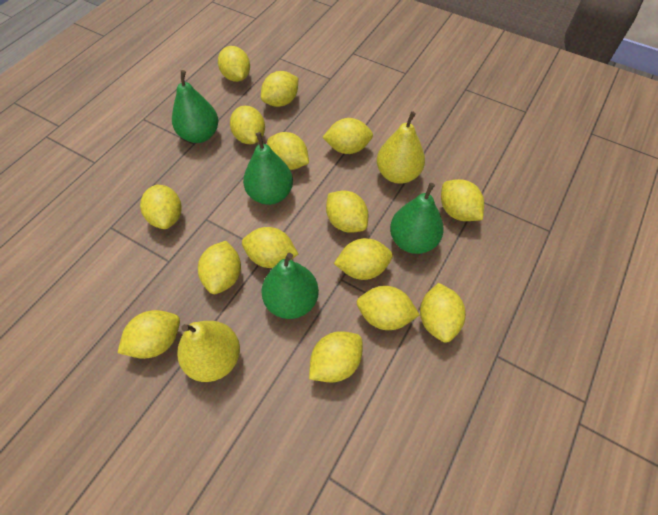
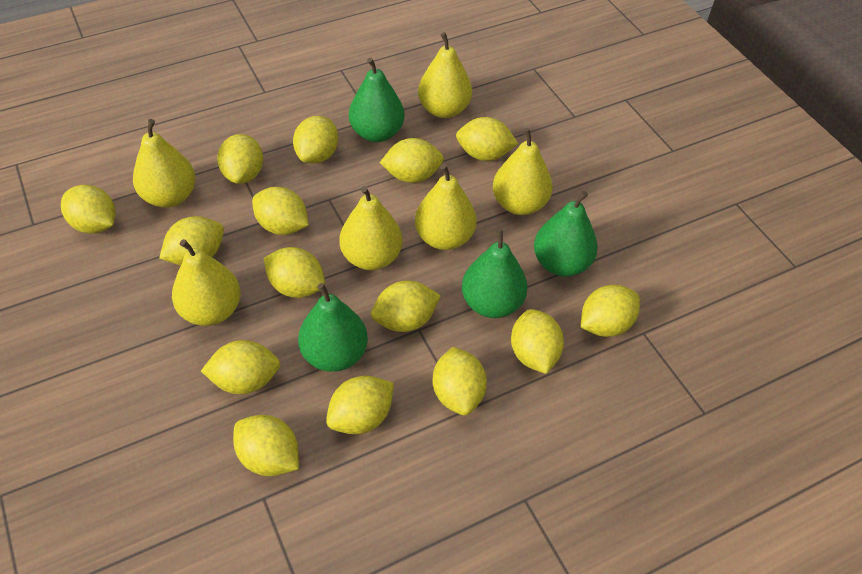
yellow pear: 2 -> 6

